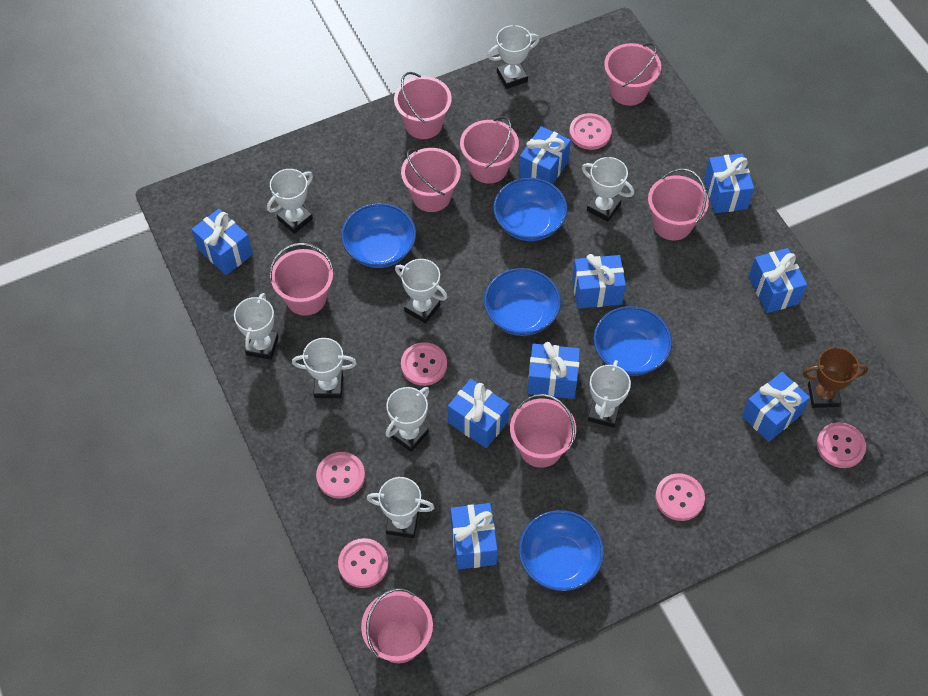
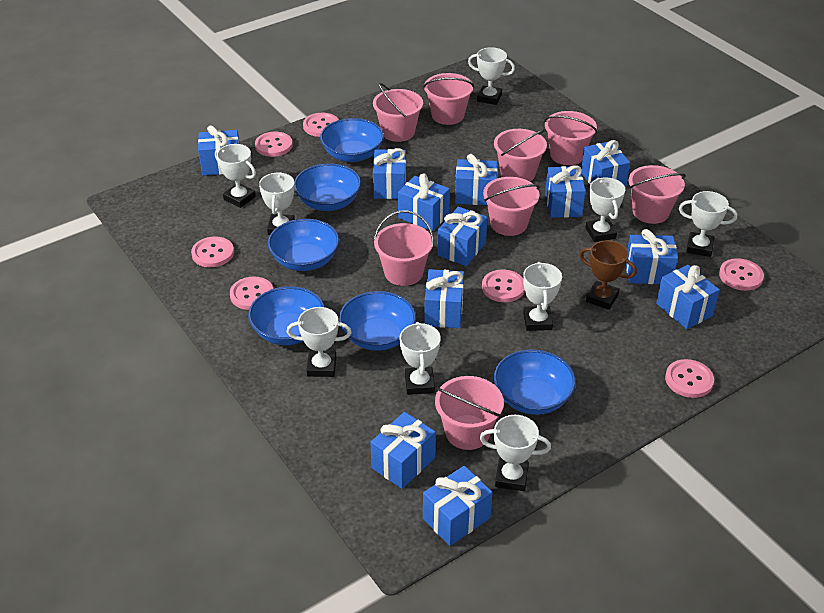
blue bowl: 5 -> 6
blue gift: 9 -> 12
pink button: 6 -> 7

